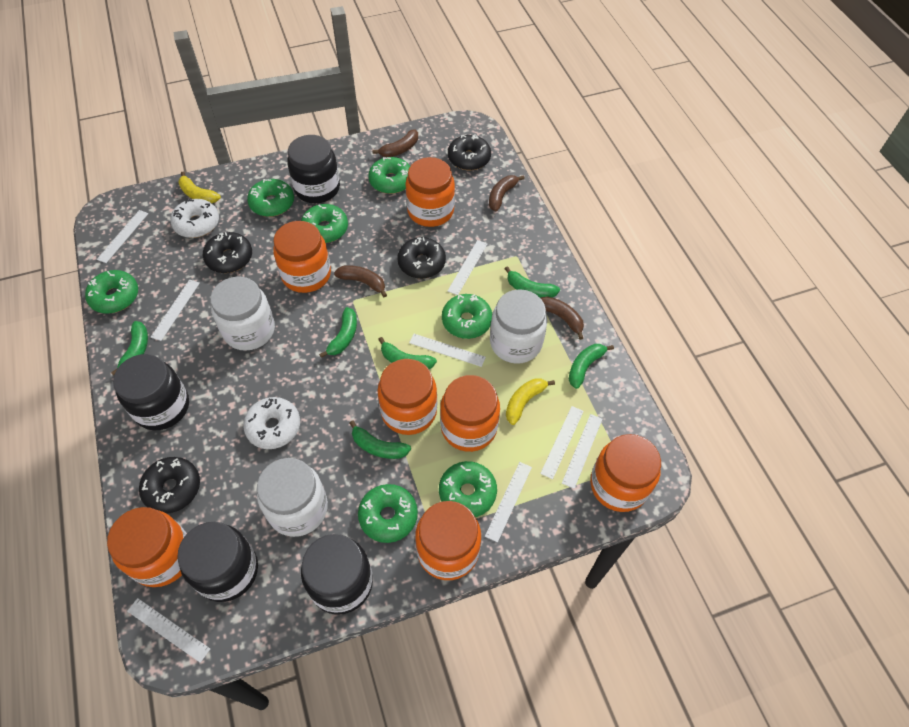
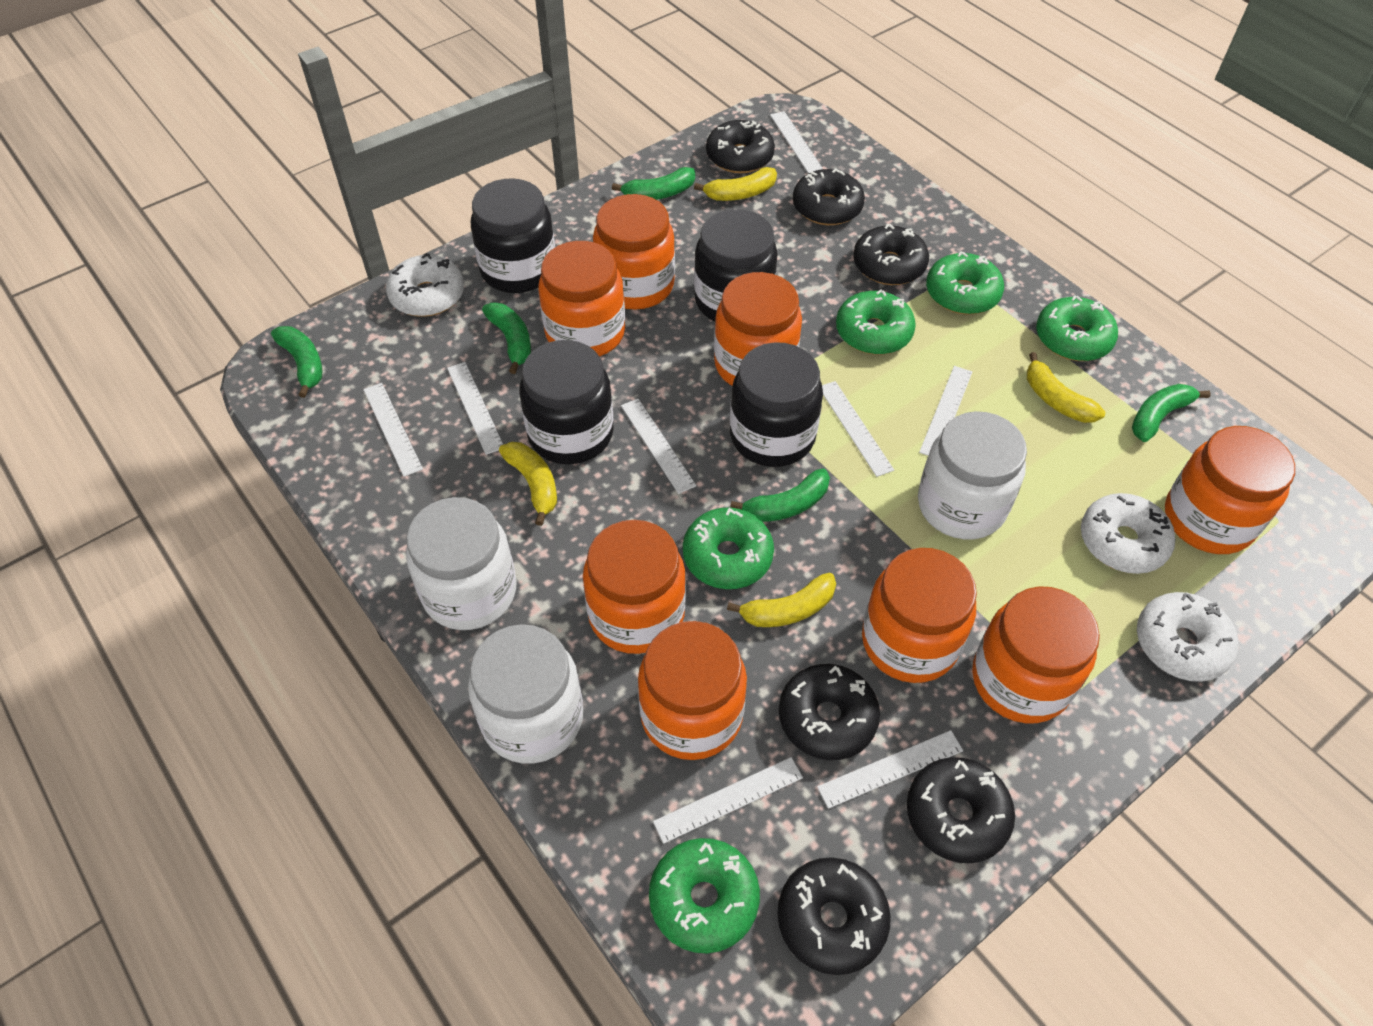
black donut: 4 -> 6
brown banana: 4 -> 0
green banana: 6 -> 5
green donut: 7 -> 5
orange jar: 7 -> 8
white donut: 2 -> 3
yellow banana: 2 -> 4

